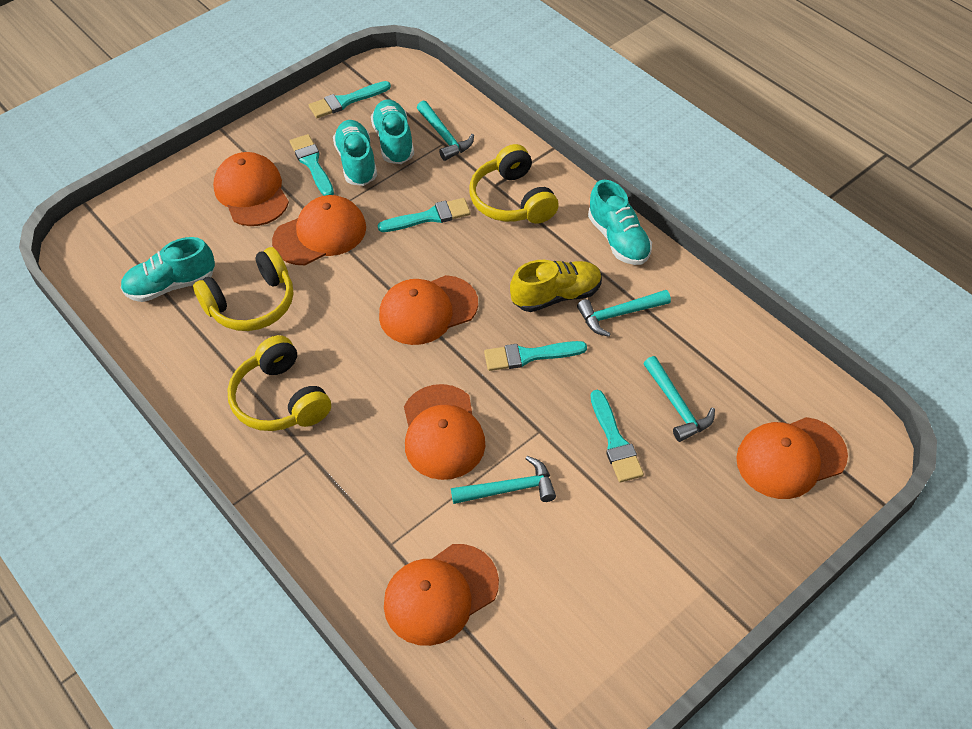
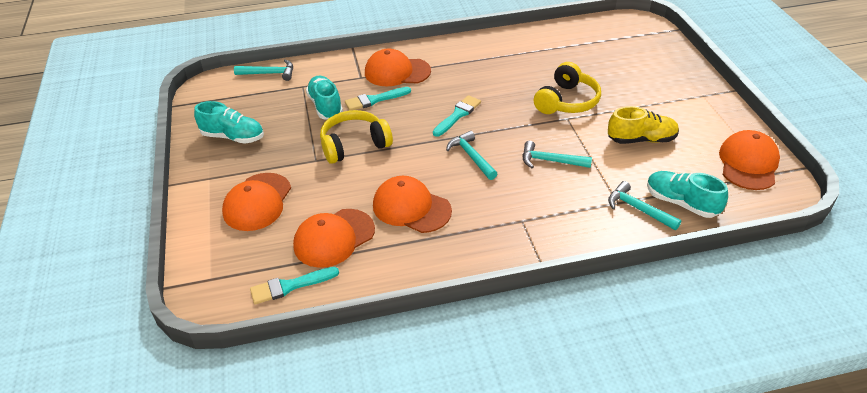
orange cap: 6 -> 5
turquoise brush: 5 -> 3
turquoise shoe: 4 -> 3
yellow headphones: 3 -> 2

